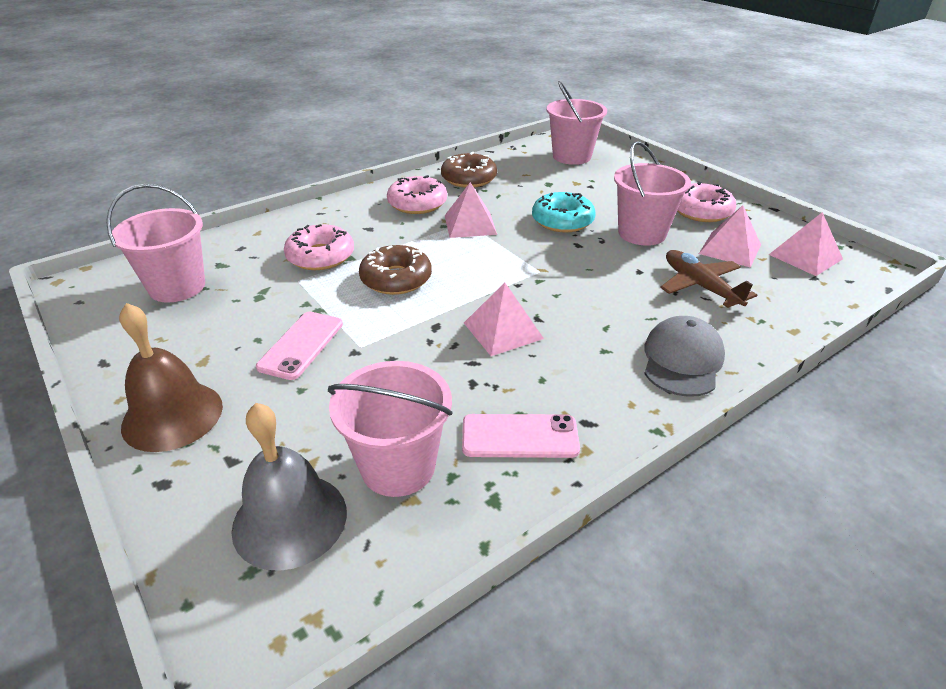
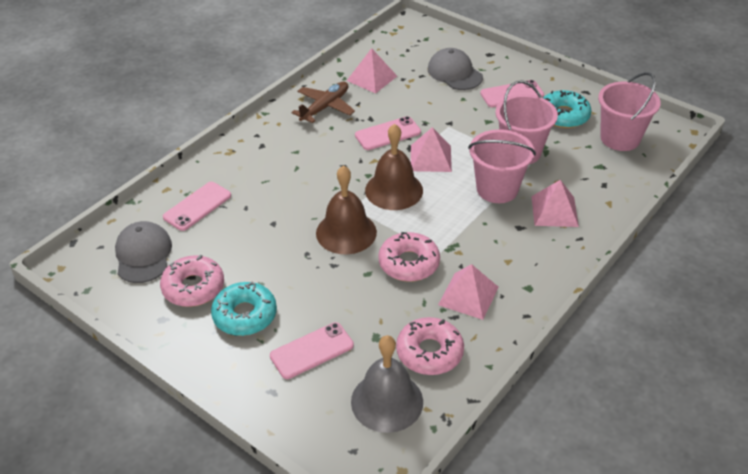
brown bell: 1 -> 2
brown donut: 2 -> 0
grey cap: 1 -> 2
pink bucket: 4 -> 3
pink phone: 2 -> 4
turquoise donut: 1 -> 2

